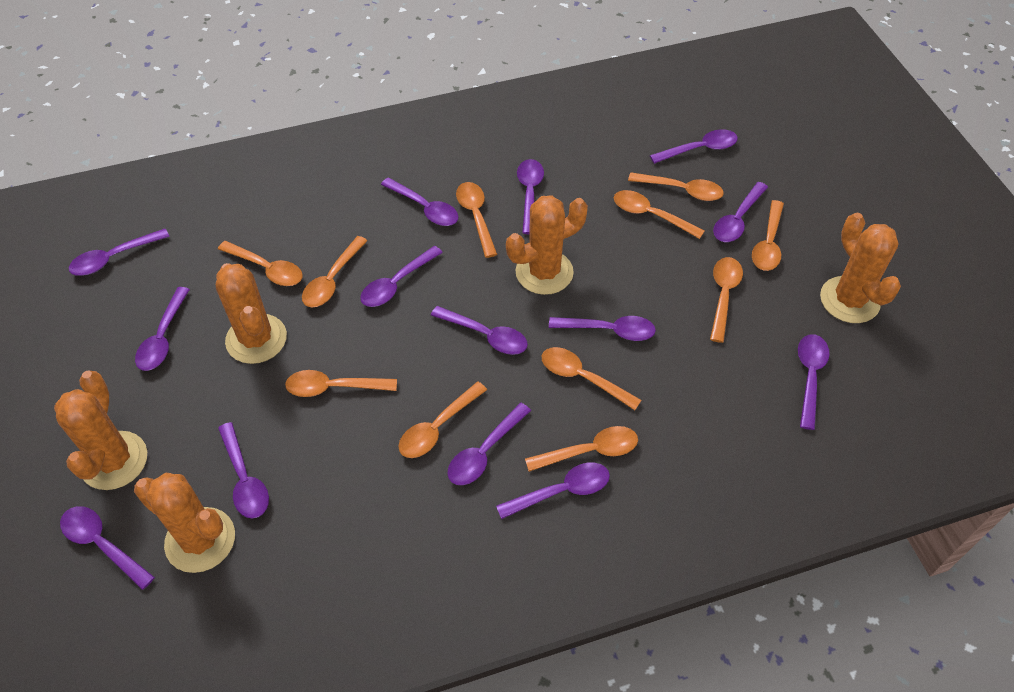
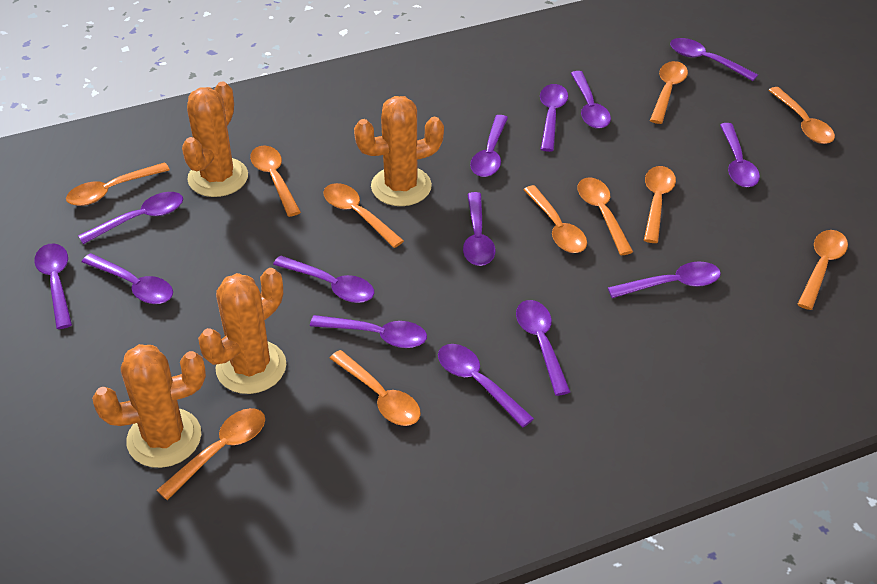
orange cactus: 5 -> 4

